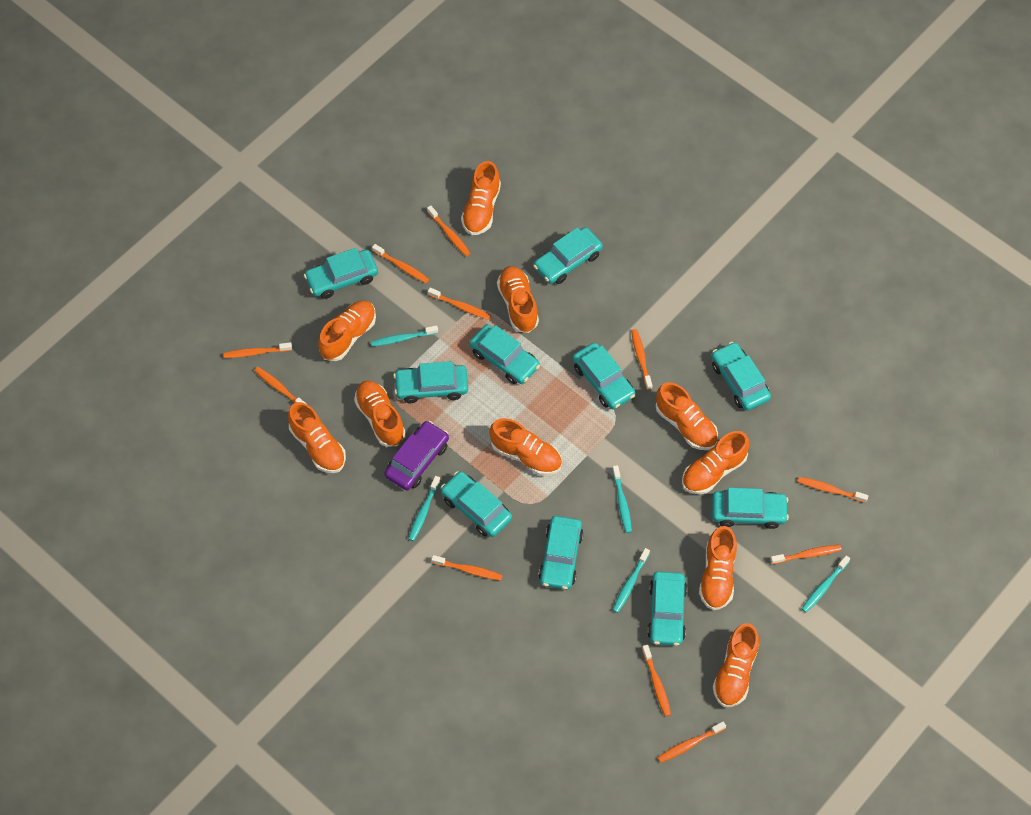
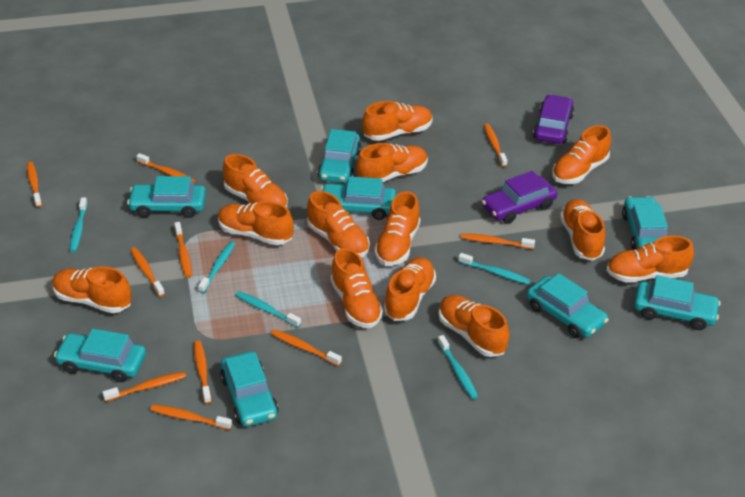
orange shoe: 10 -> 13
orange toothbrush: 11 -> 10
purple car: 1 -> 2
turquoise car: 10 -> 8

